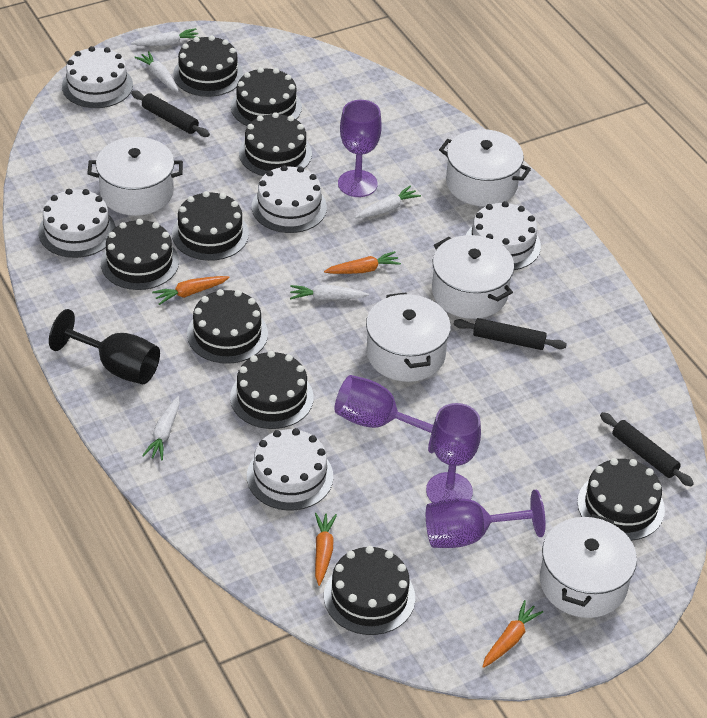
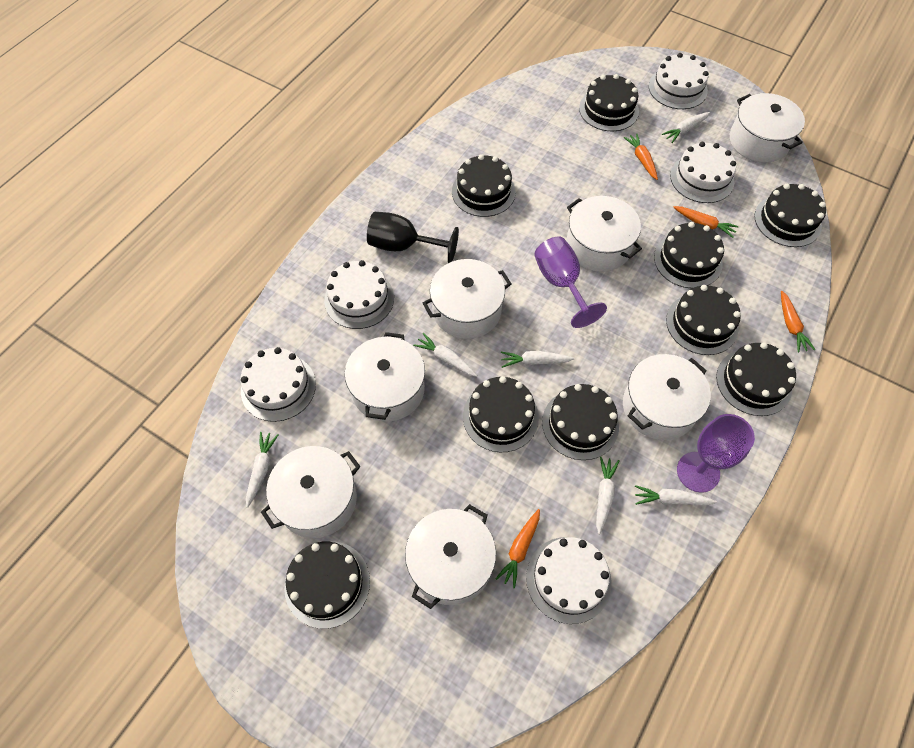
black rolling pin: 3 -> 0
purple goblet: 4 -> 2
white carrot: 5 -> 6
white pot: 5 -> 7

